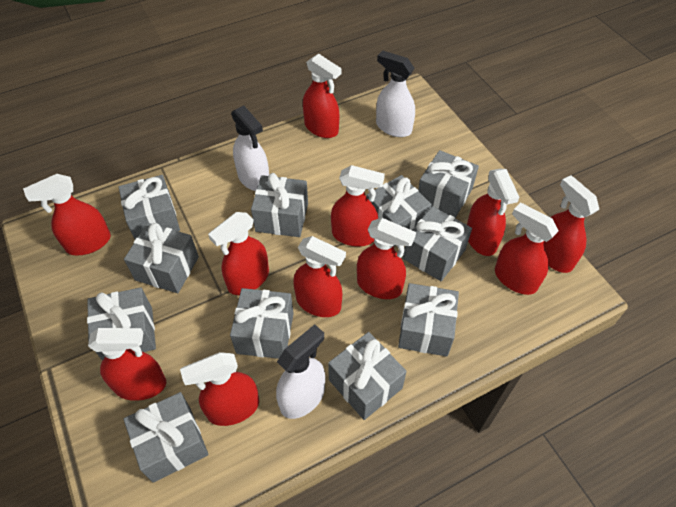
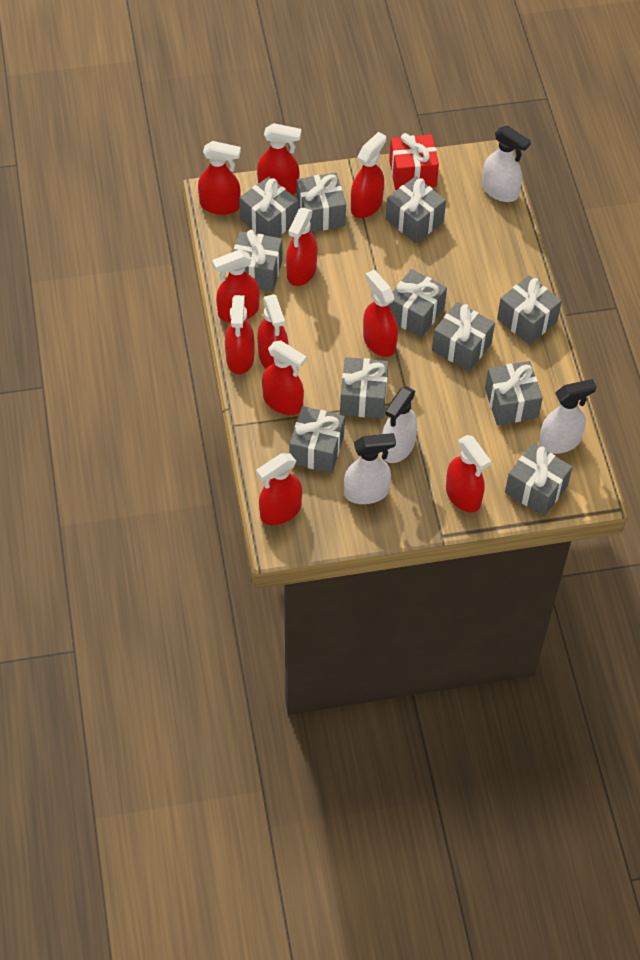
red gift: 0 -> 1
white spray bottle: 3 -> 4

